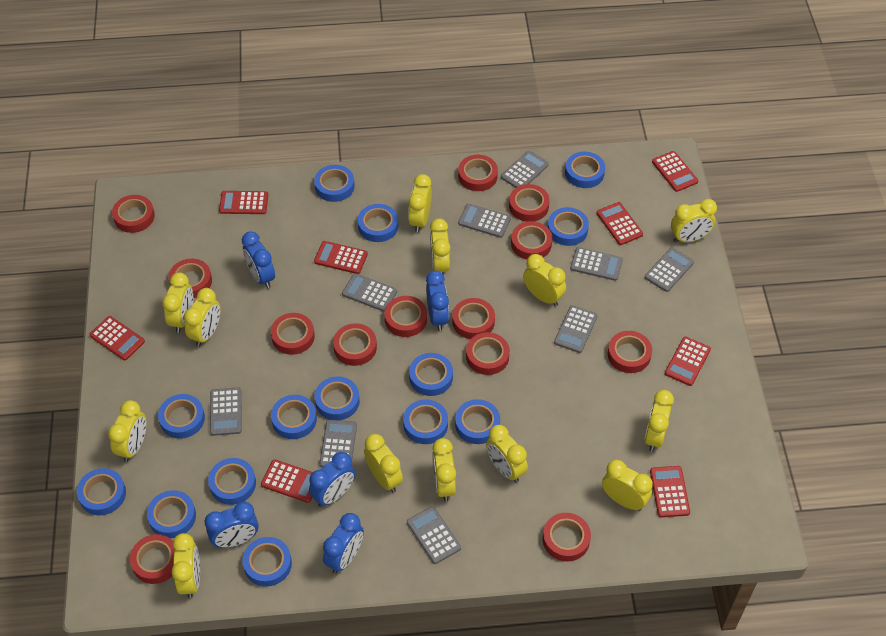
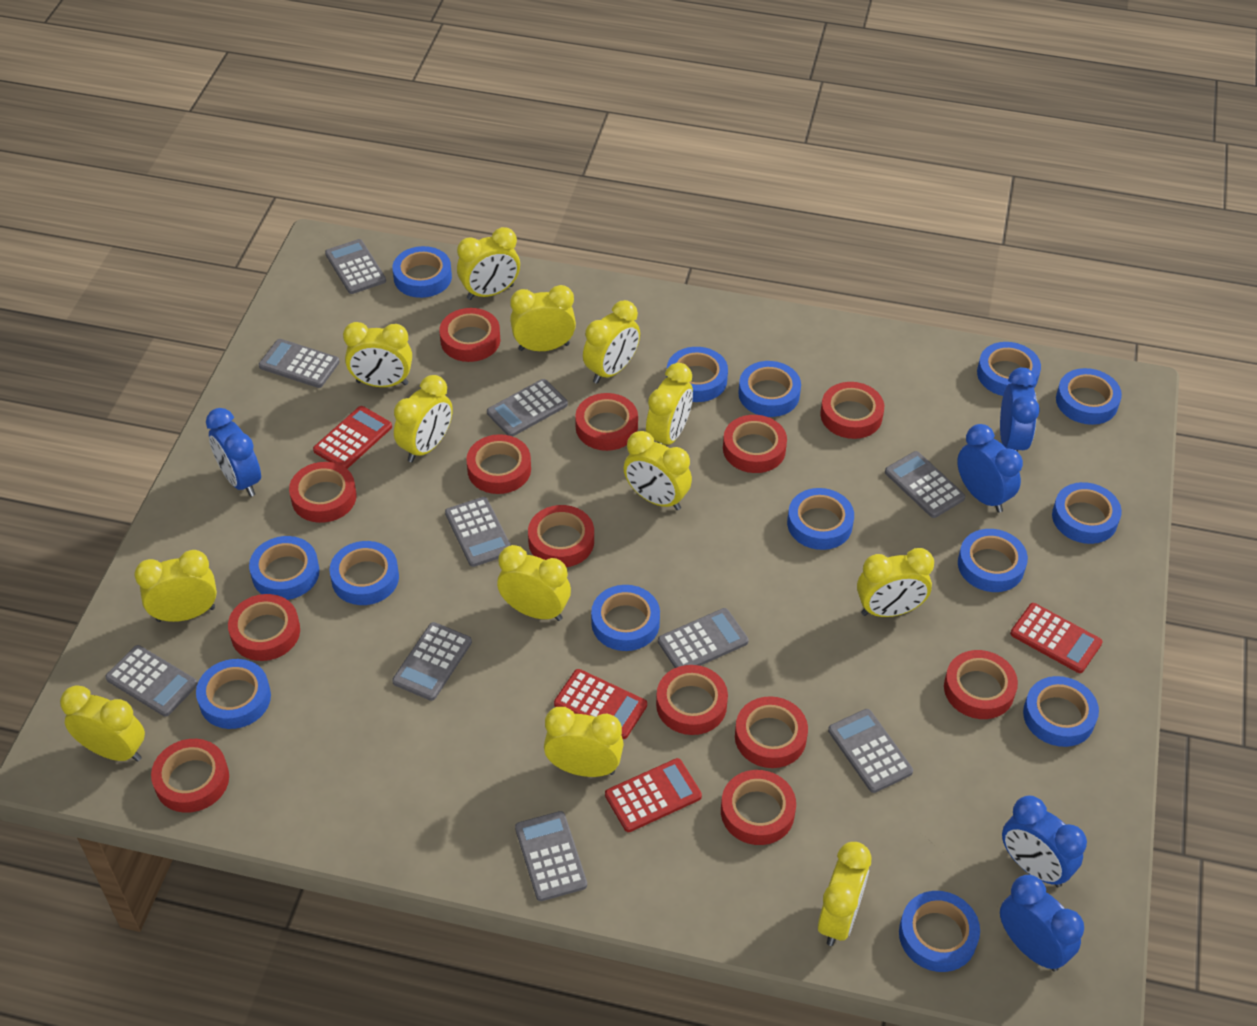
grey calculator: 9 -> 10
red calculator: 8 -> 4

